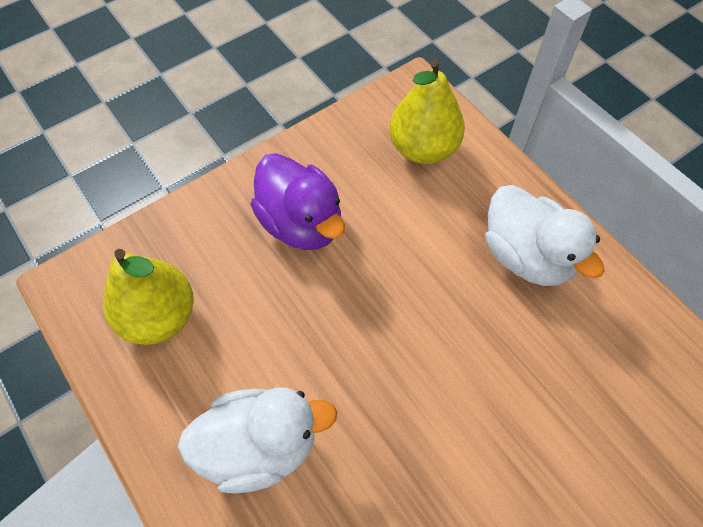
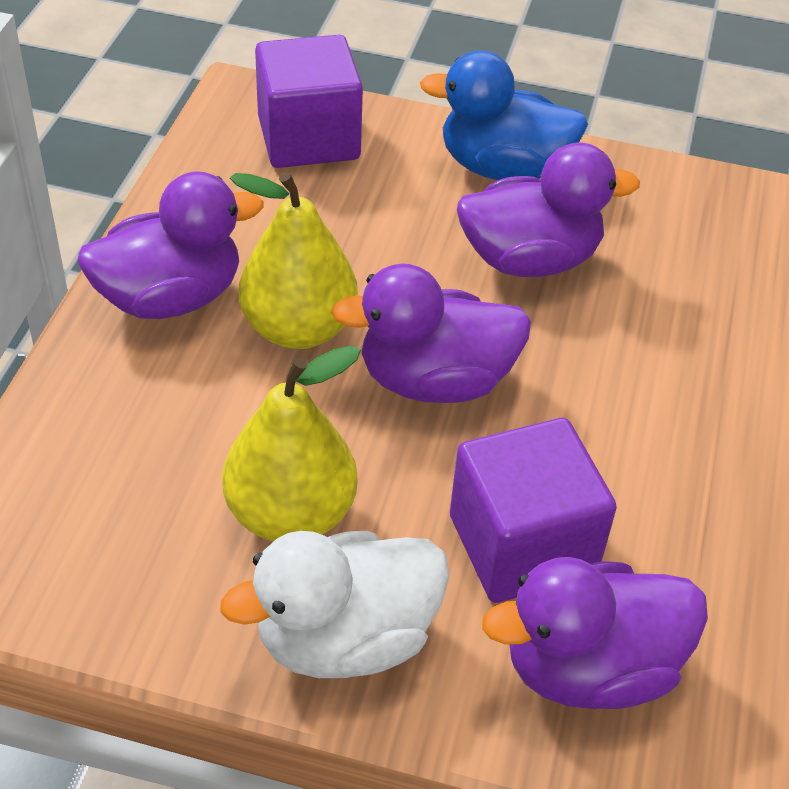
blue duck: 0 -> 1
purple cube: 0 -> 2
purple duck: 1 -> 4
white duck: 2 -> 1

